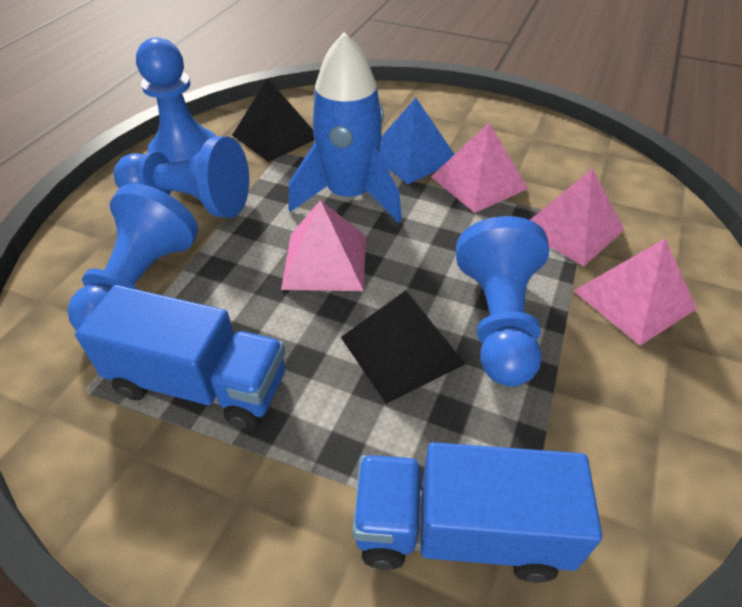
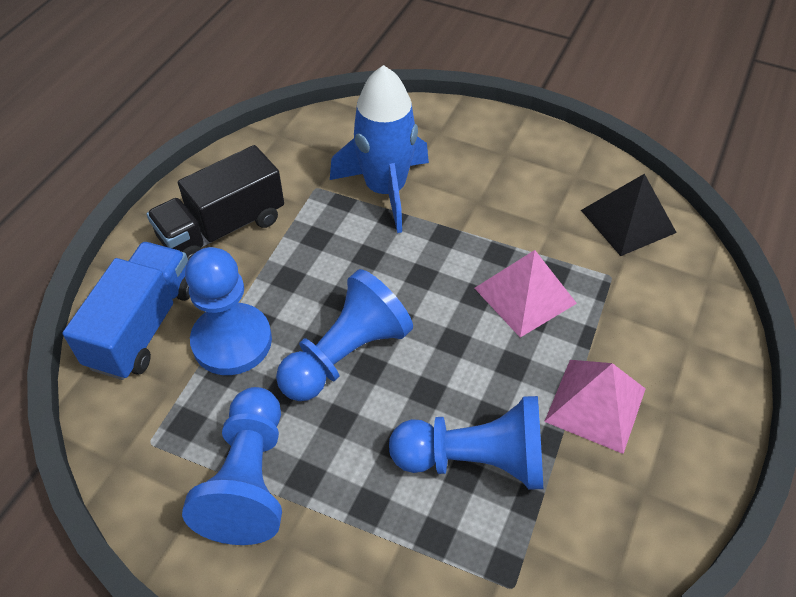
black pyramid: 2 -> 1
black truck: 0 -> 1
blue pyramid: 1 -> 0
blue truck: 2 -> 1
pink pyramid: 4 -> 2

